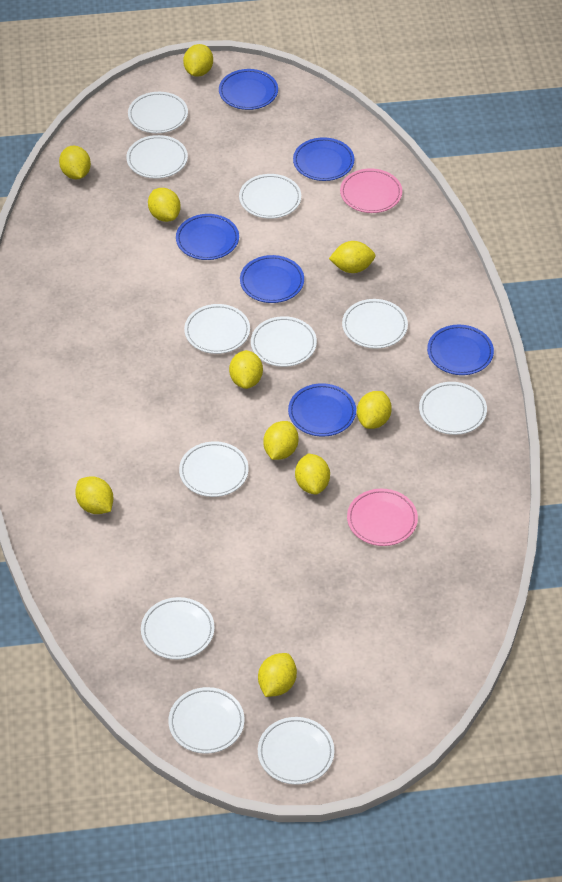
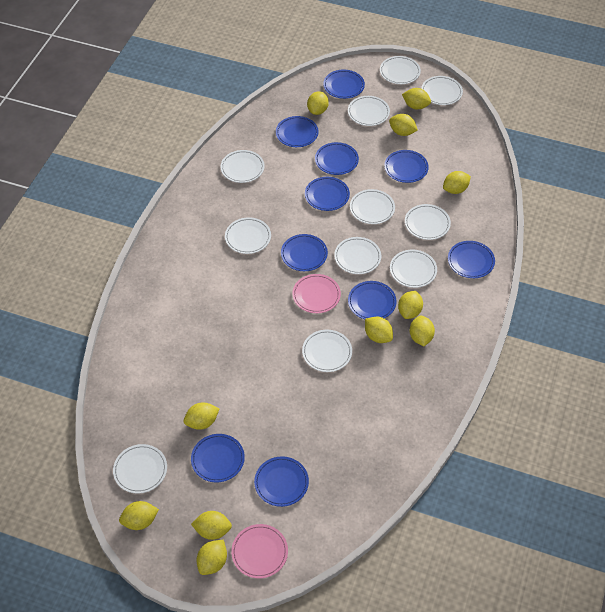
blue plate: 6 -> 10
yellow lemon: 10 -> 11

